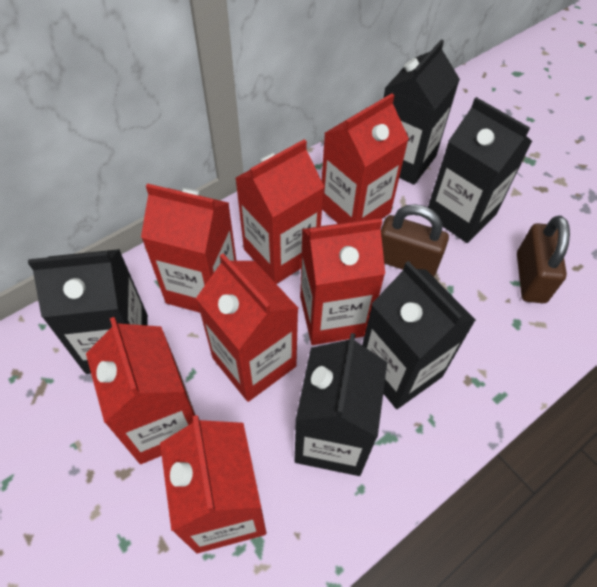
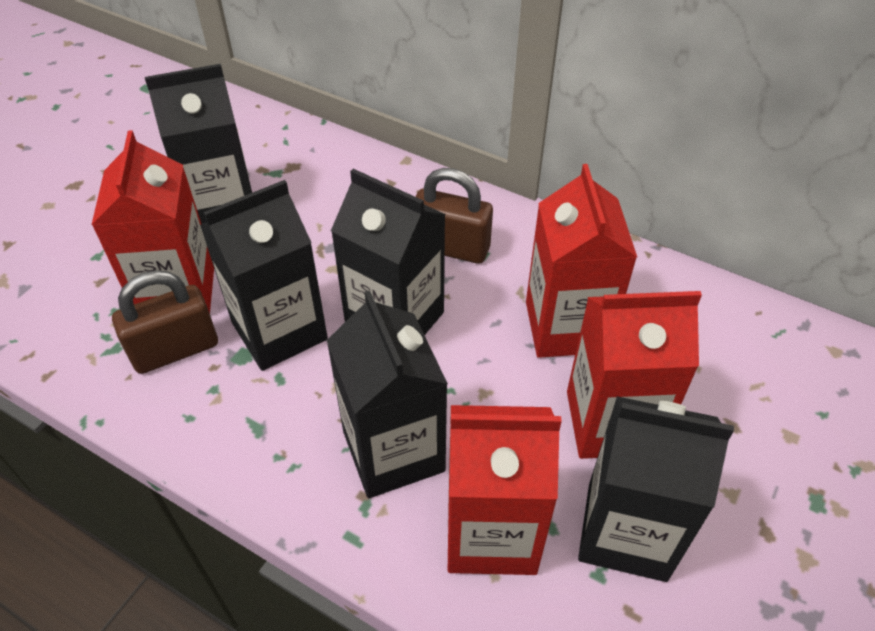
red carton: 7 -> 4

